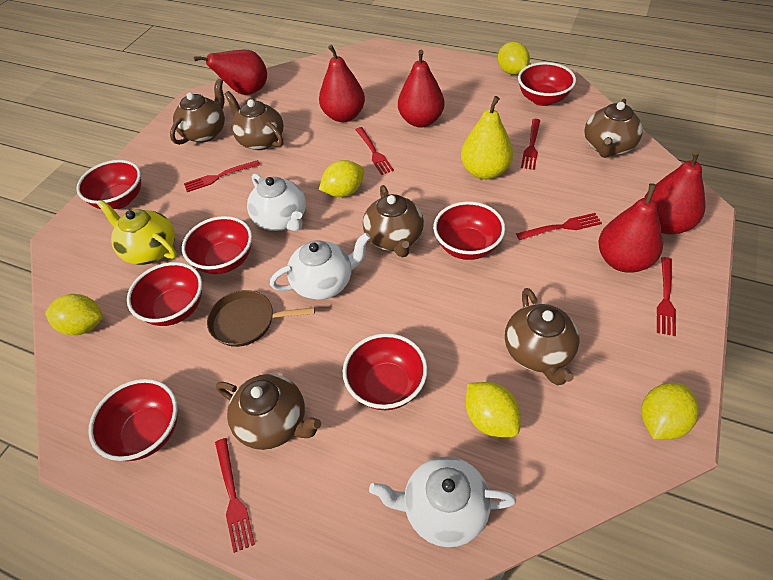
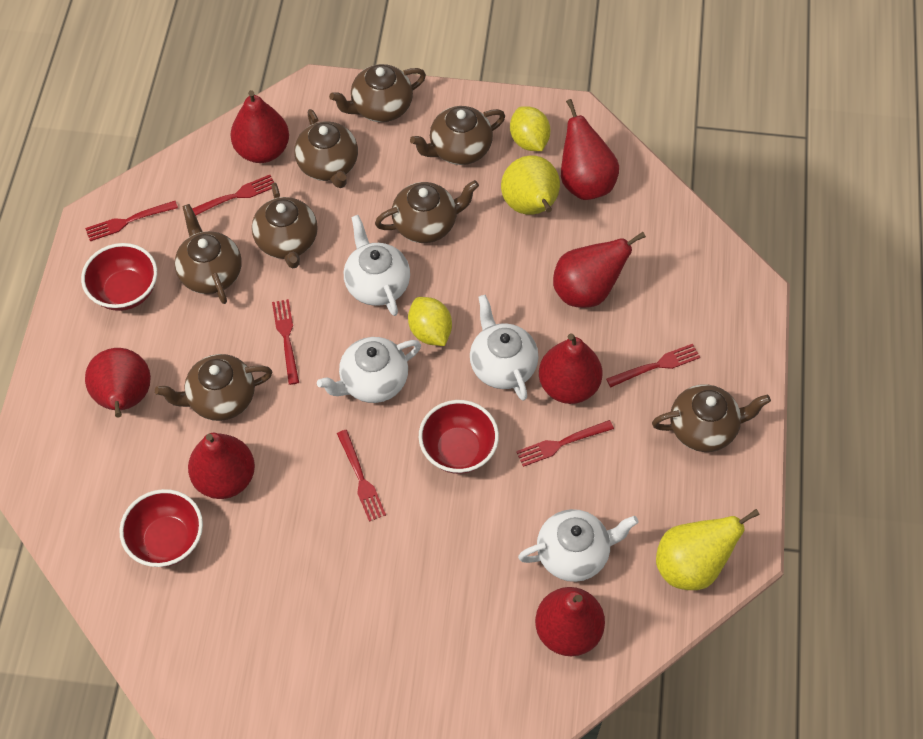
brown pan: 1 -> 0
brown teapot: 6 -> 8
red bowl: 7 -> 3
red pear: 5 -> 7
white teapot: 3 -> 4
yellow lemon: 5 -> 2
yellow pear: 1 -> 2
yellow teapot: 1 -> 0

